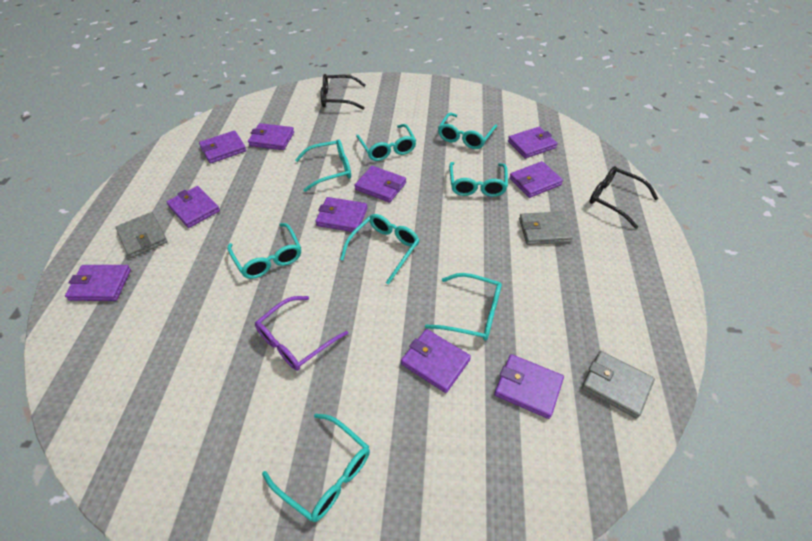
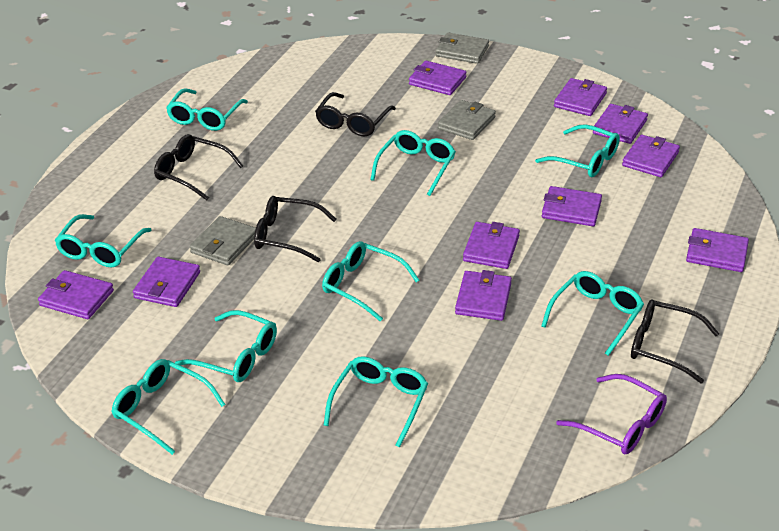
black glasses: 2 -> 4
turquoise glasses: 8 -> 9

